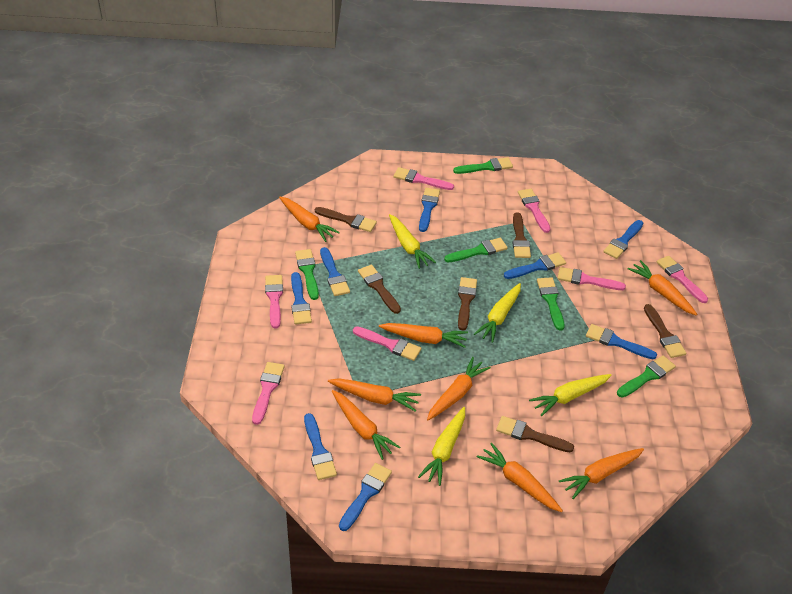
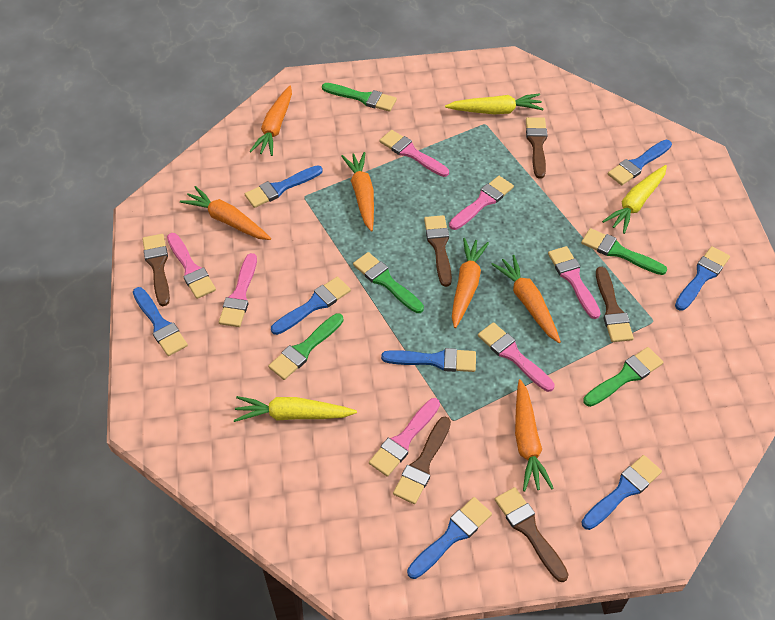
orange carrot: 8 -> 6
yellow carrot: 4 -> 3

